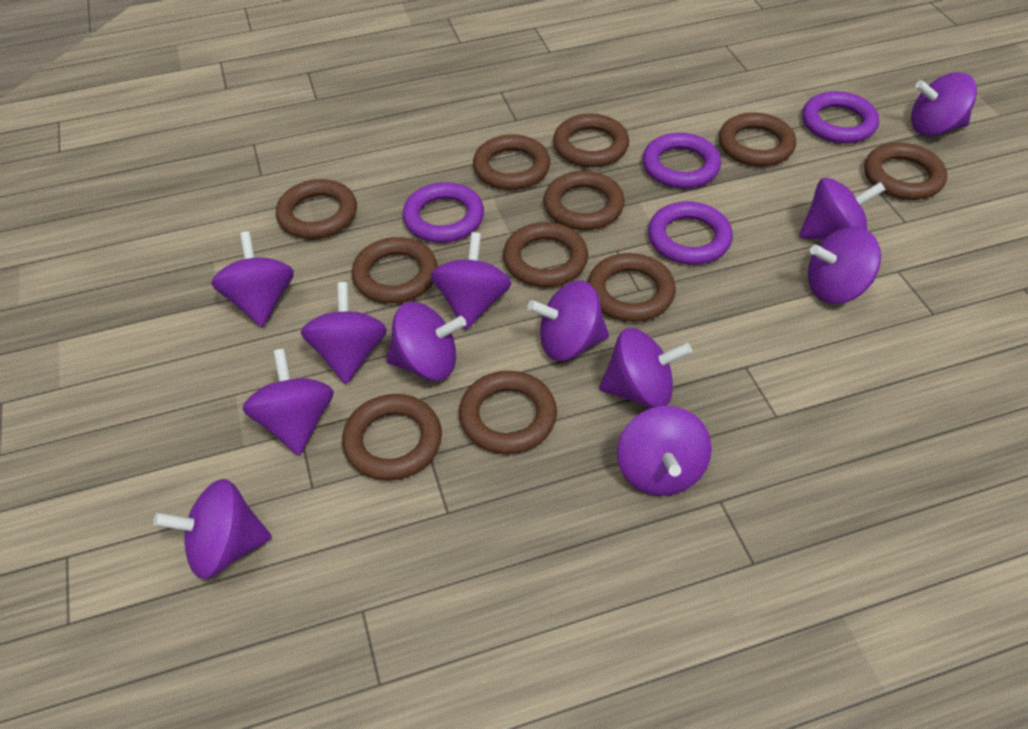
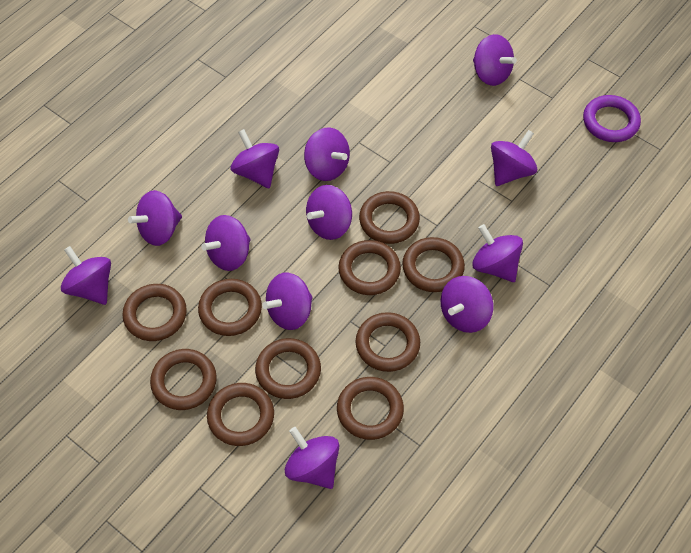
brown ring: 11 -> 10
purple ring: 4 -> 1

